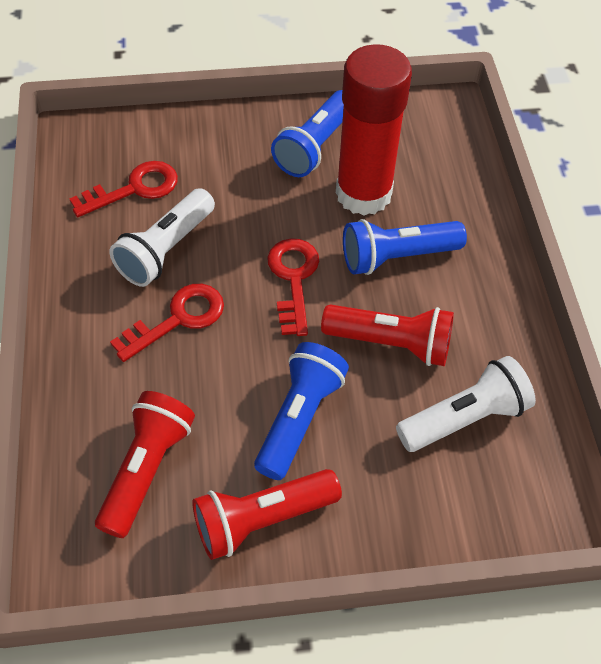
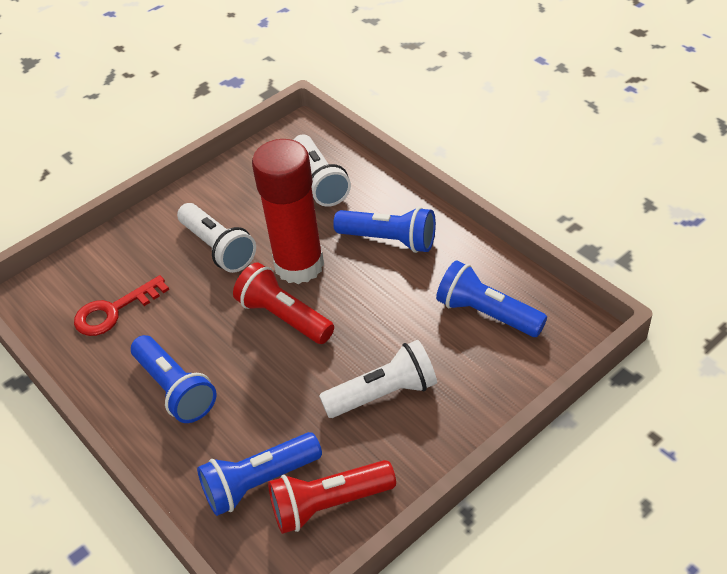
blue flashlight: 3 -> 4
red flashlight: 3 -> 2
red key: 3 -> 1
white flashlight: 2 -> 3

